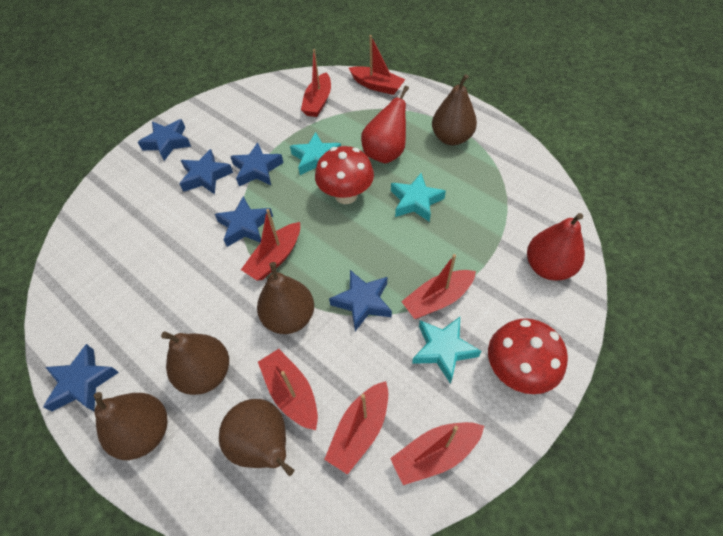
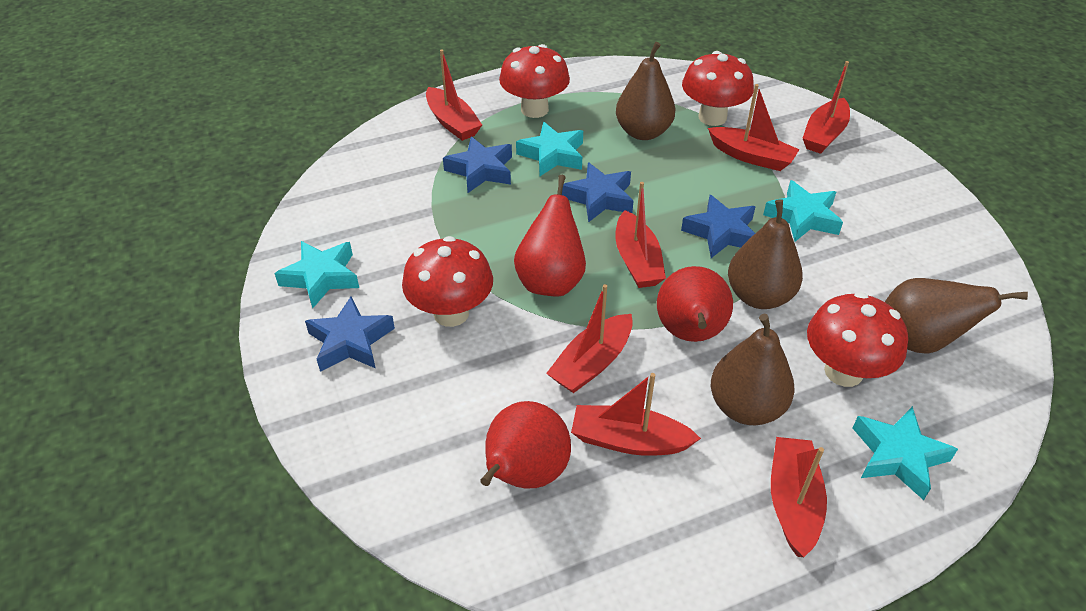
blue star: 6 -> 4
brown pear: 5 -> 4
red mushroom: 2 -> 4
red pear: 2 -> 3
turquoise star: 3 -> 4

